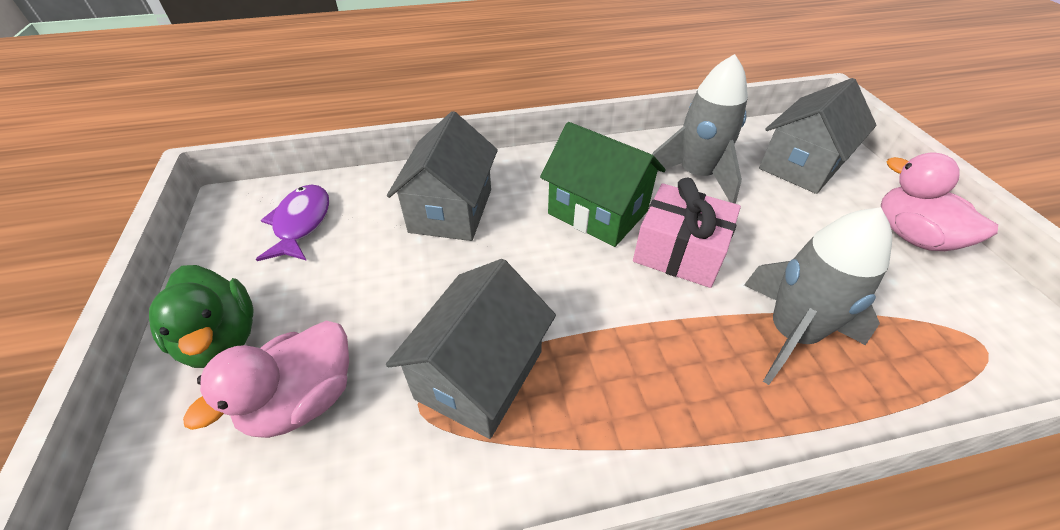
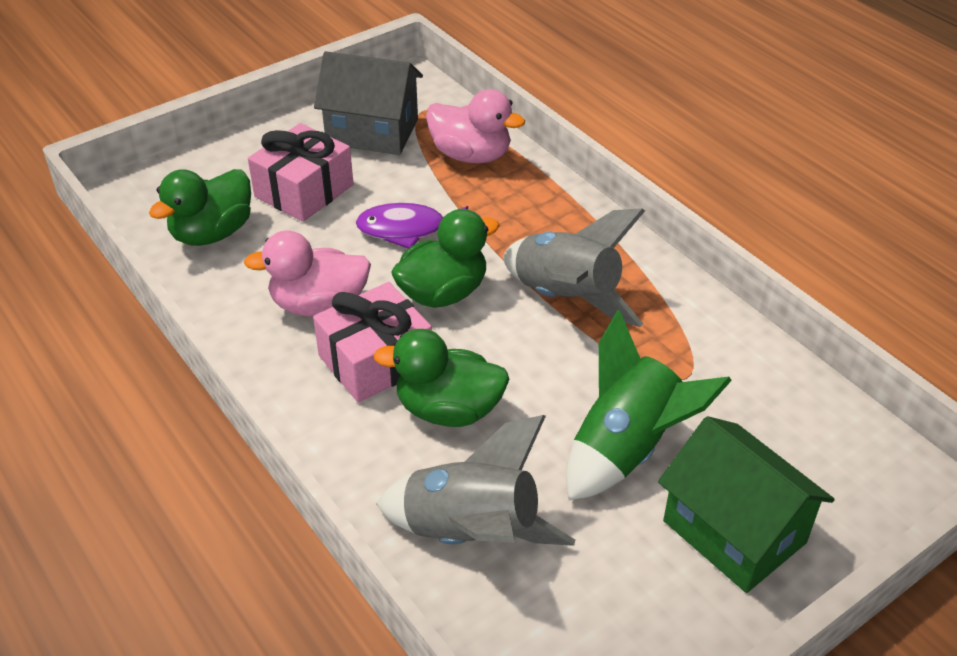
green duck: 1 -> 3
green rocket: 0 -> 1
grey house: 3 -> 1
pink gift: 1 -> 2

